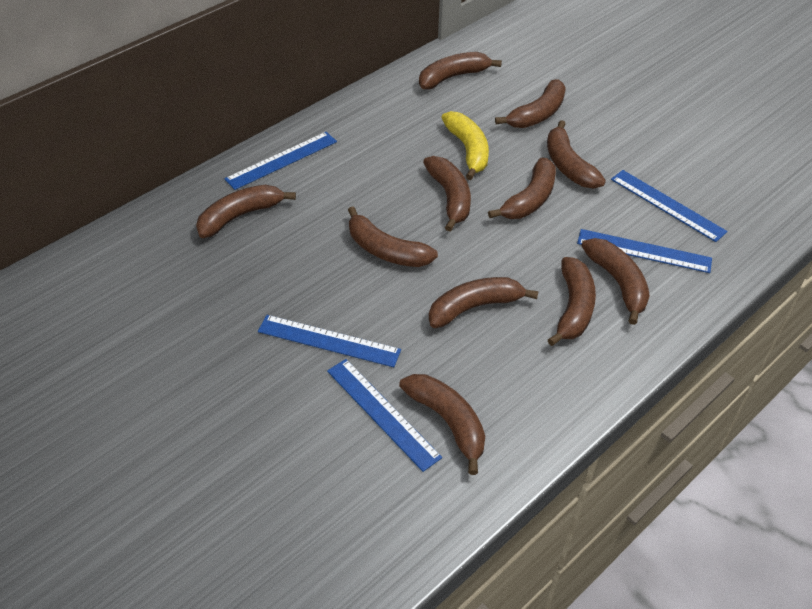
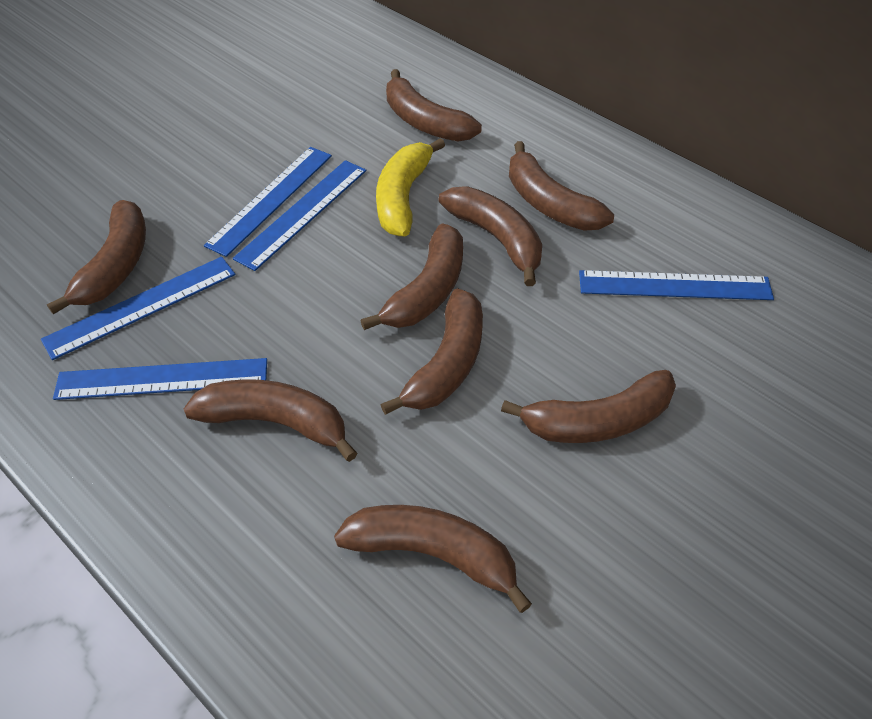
brown banana: 11 -> 9

